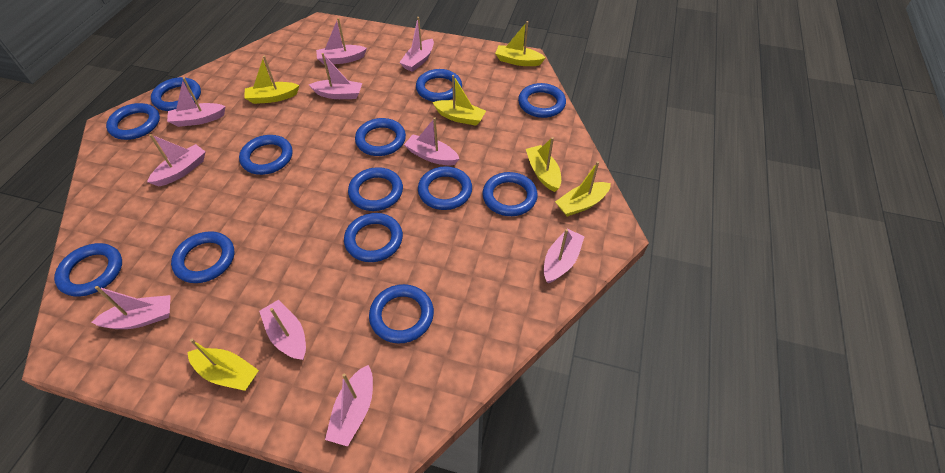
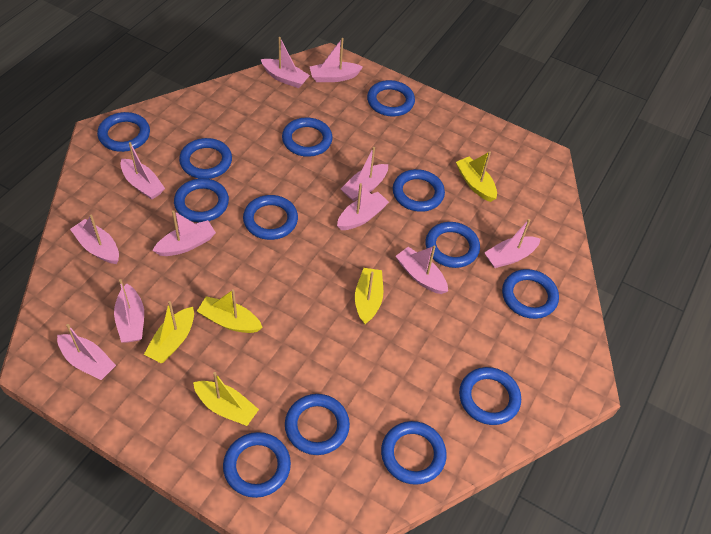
pink boat: 10 -> 11
yellow boat: 6 -> 5

